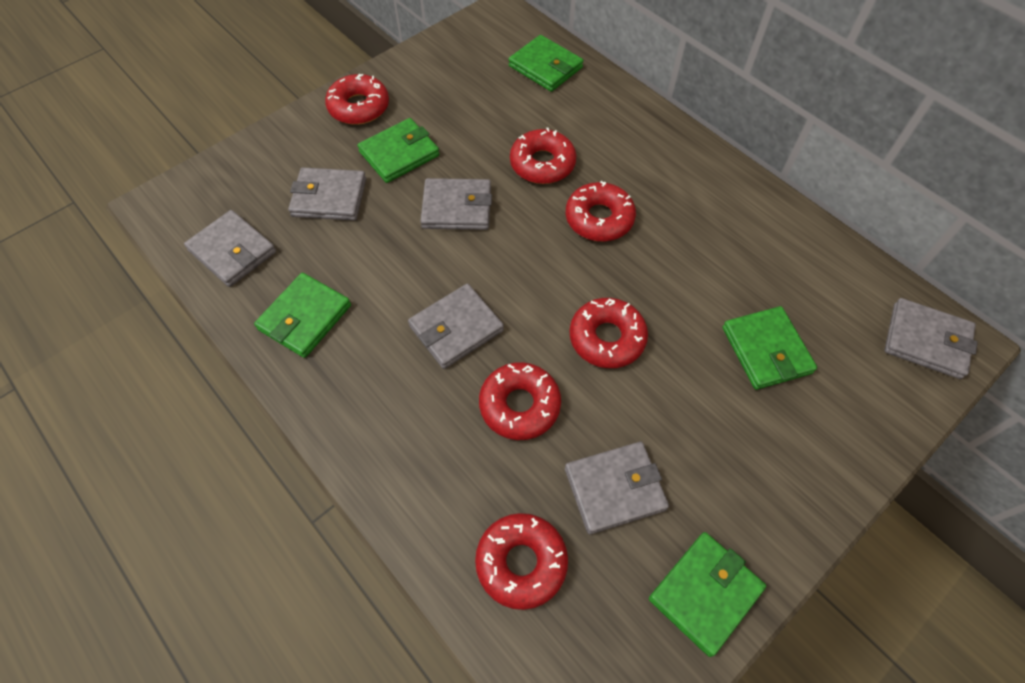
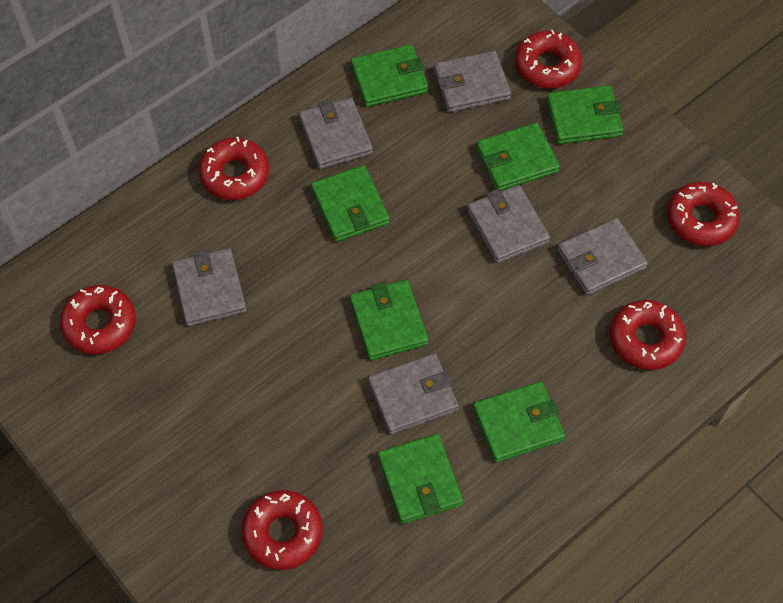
green wallet: 5 -> 7

